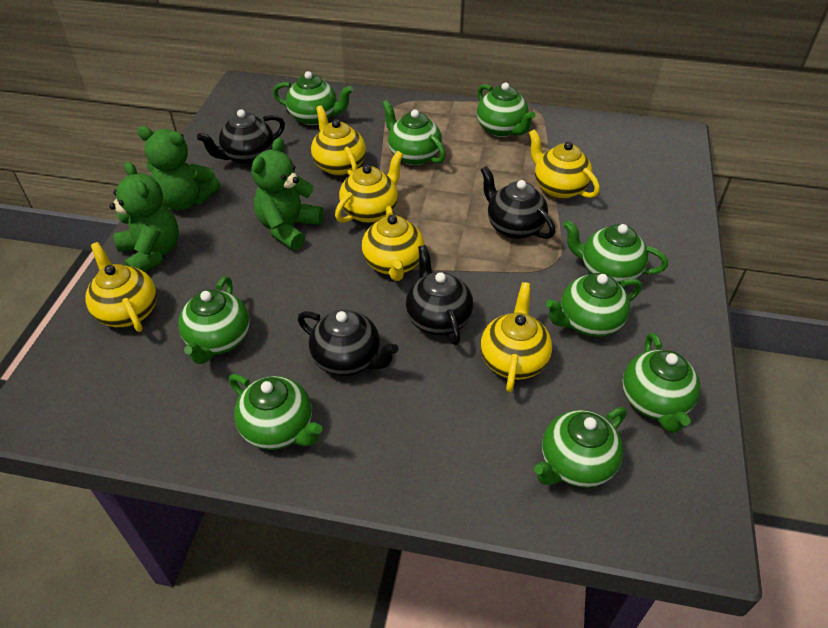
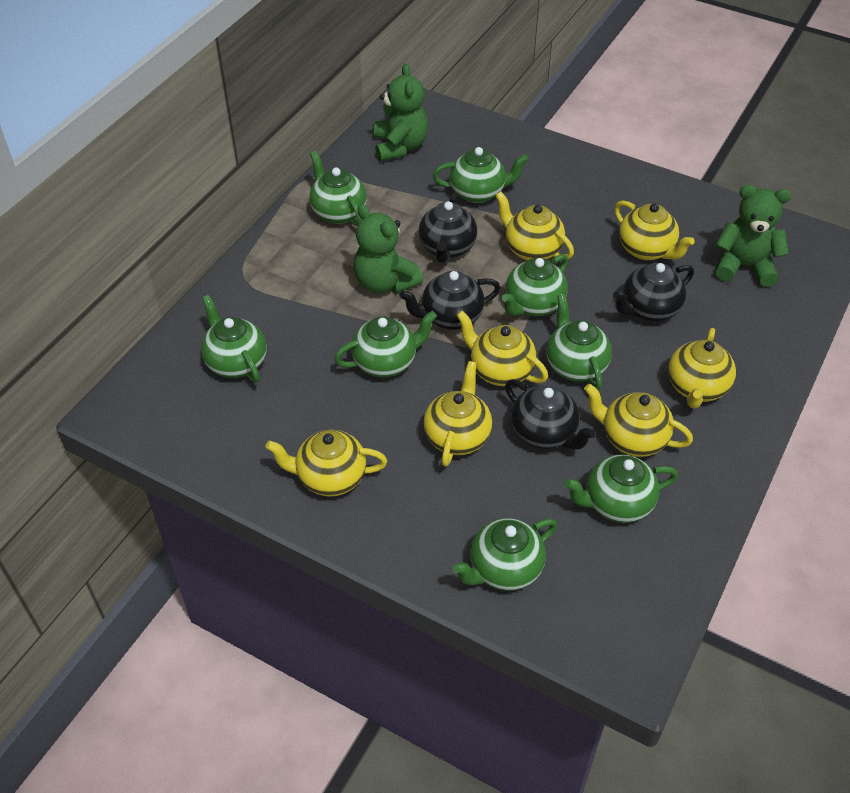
green teapot: 9 -> 8
yellow teapot: 6 -> 7

